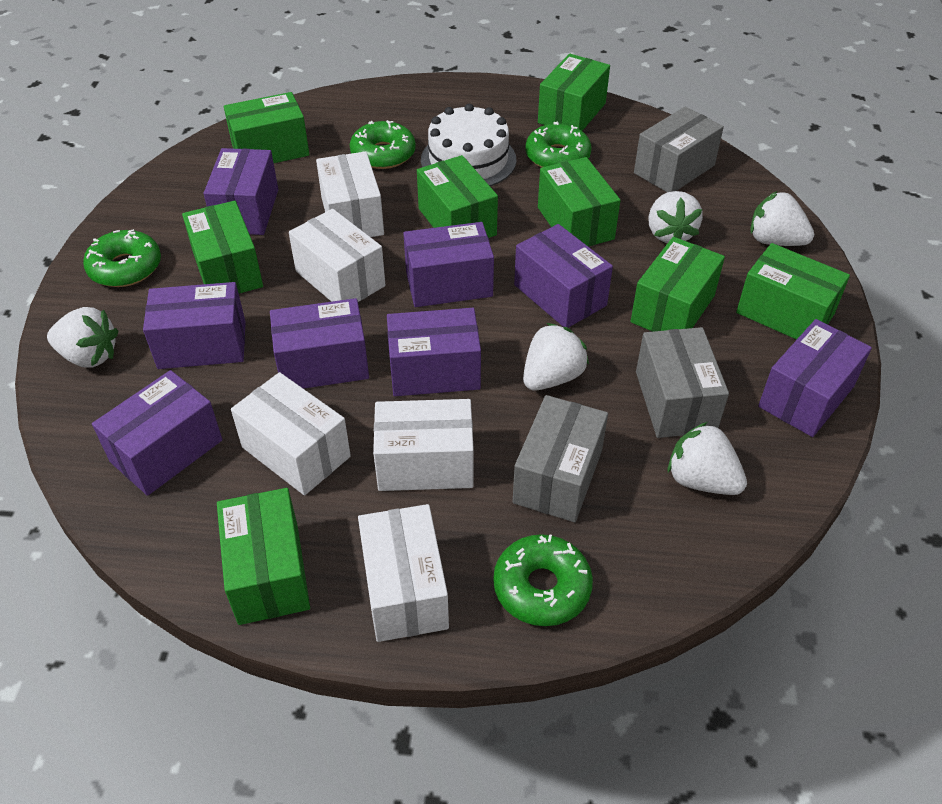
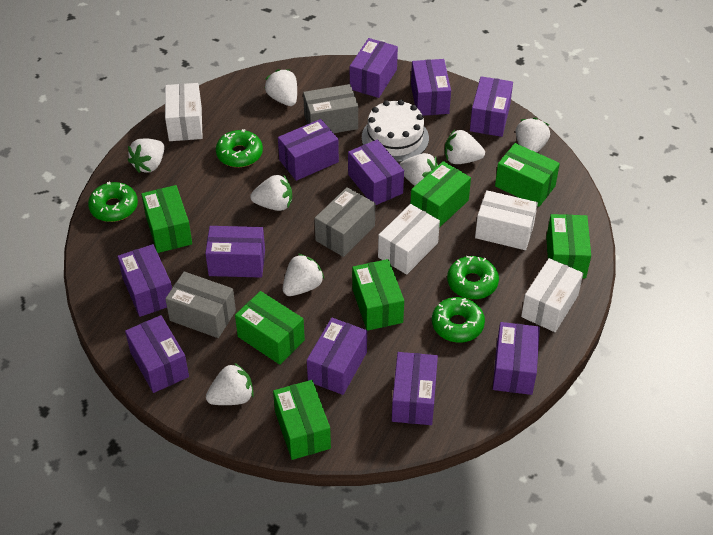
green box: 8 -> 7
purple box: 8 -> 11
white box: 5 -> 4
white strawberry: 5 -> 8

